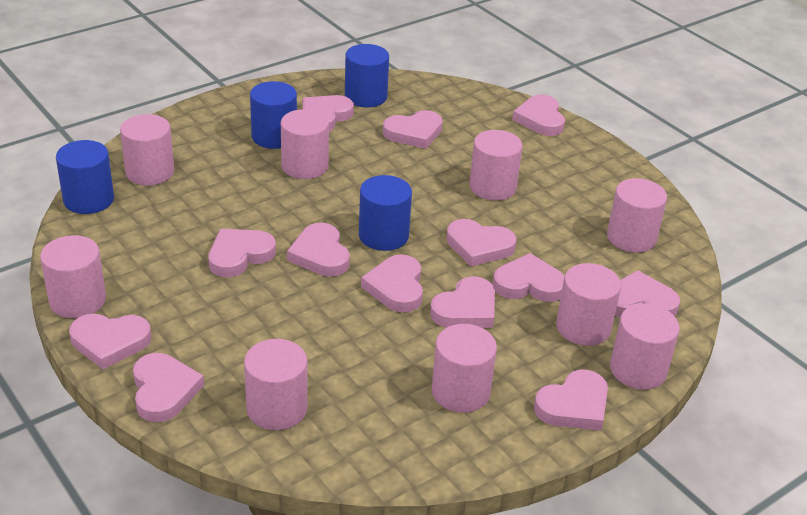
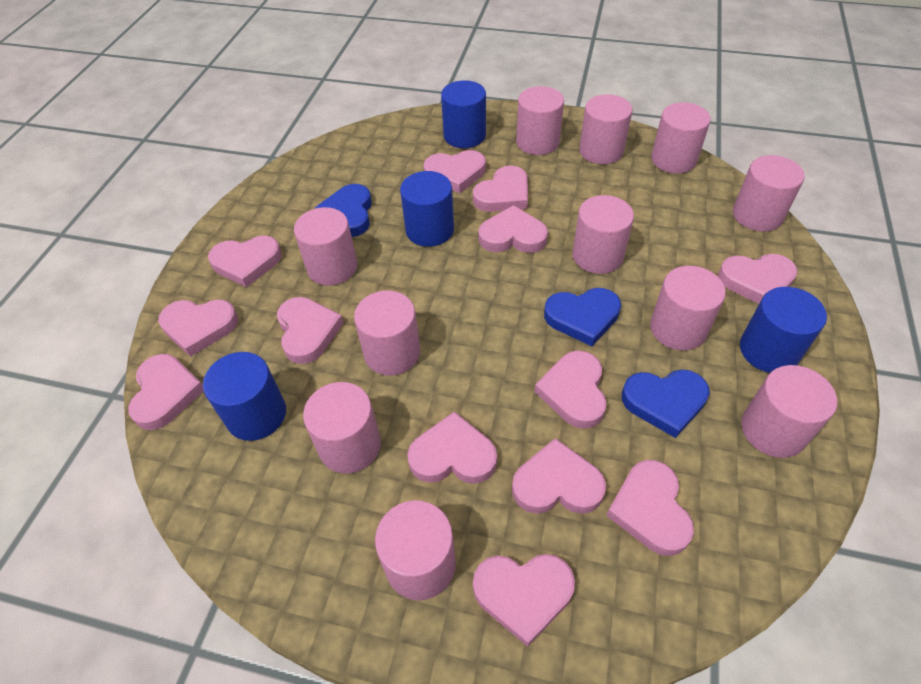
blue heart: 0 -> 3
pink cylinder: 9 -> 11

